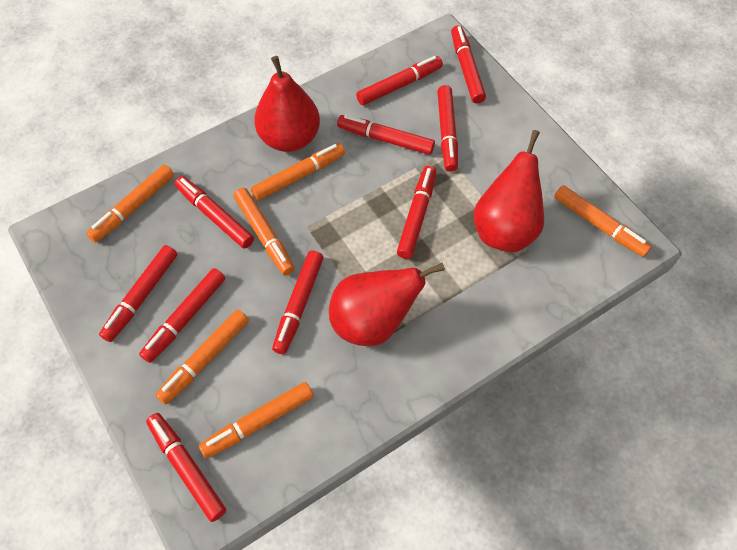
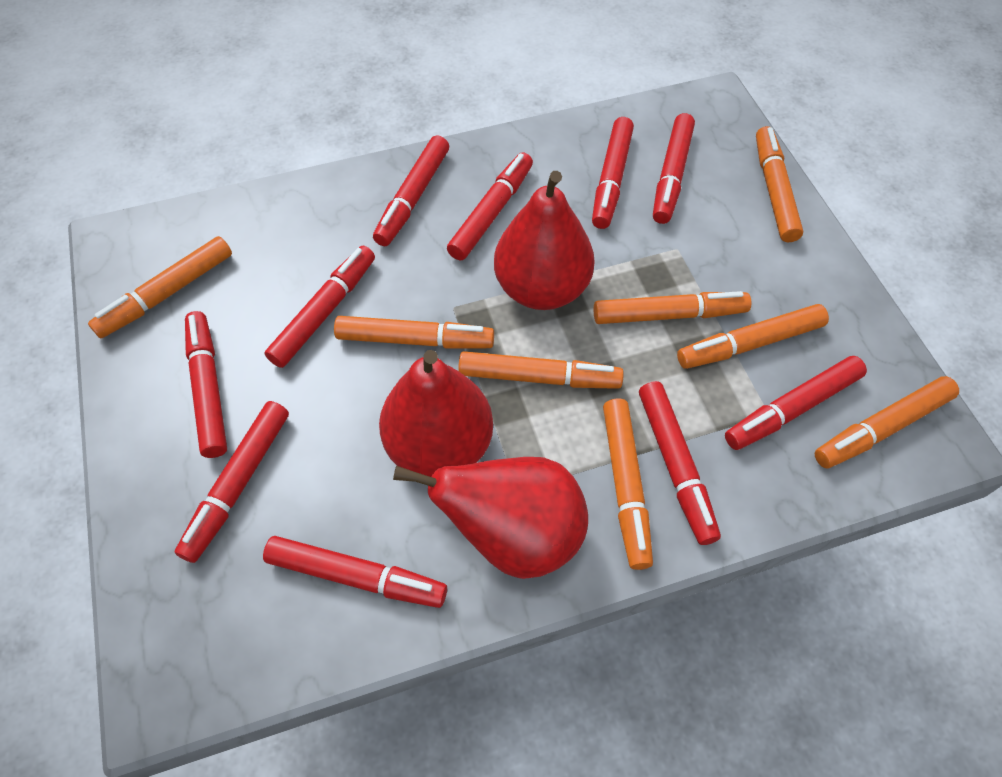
orange marker: 6 -> 8

